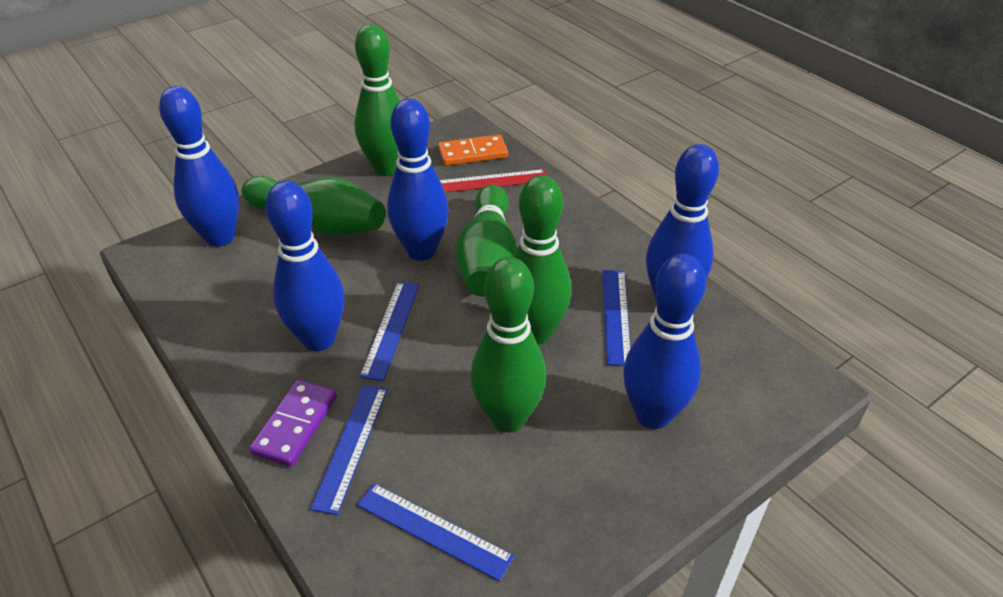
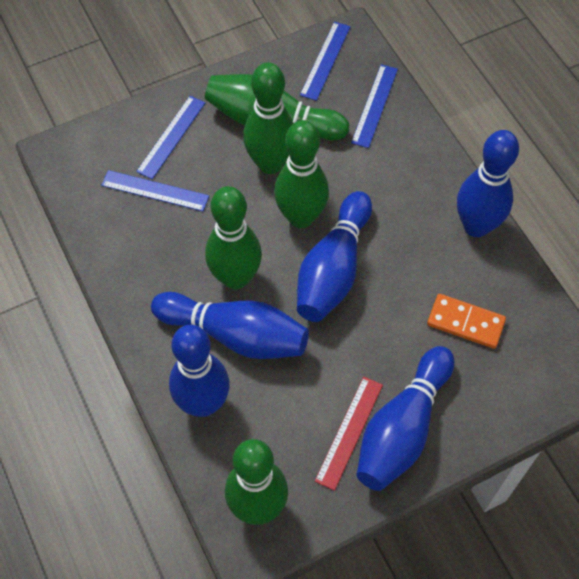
purple domino: 1 -> 0

